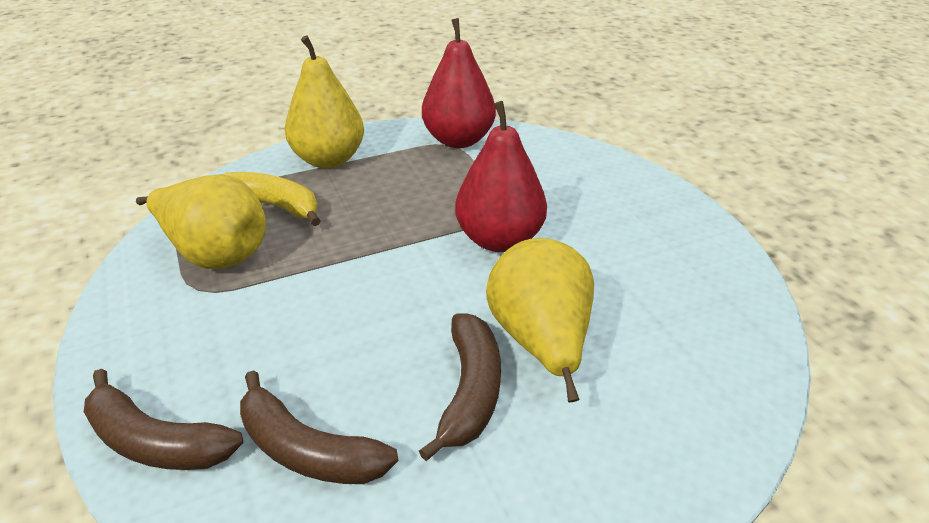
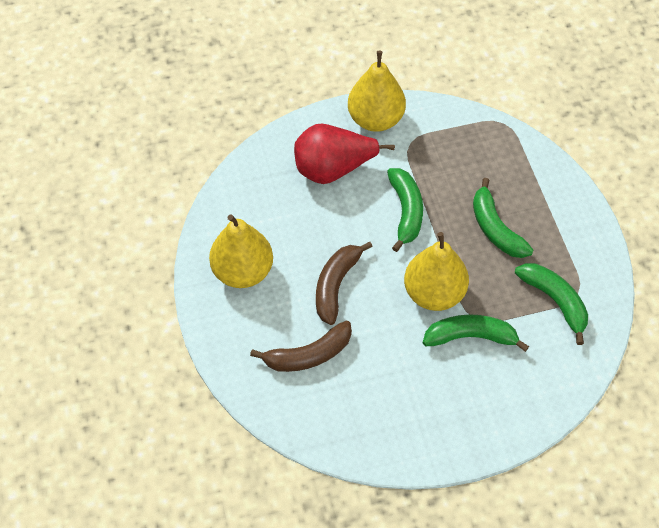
brown banana: 3 -> 2
green banana: 0 -> 4
red pear: 2 -> 1
yellow banana: 1 -> 0

